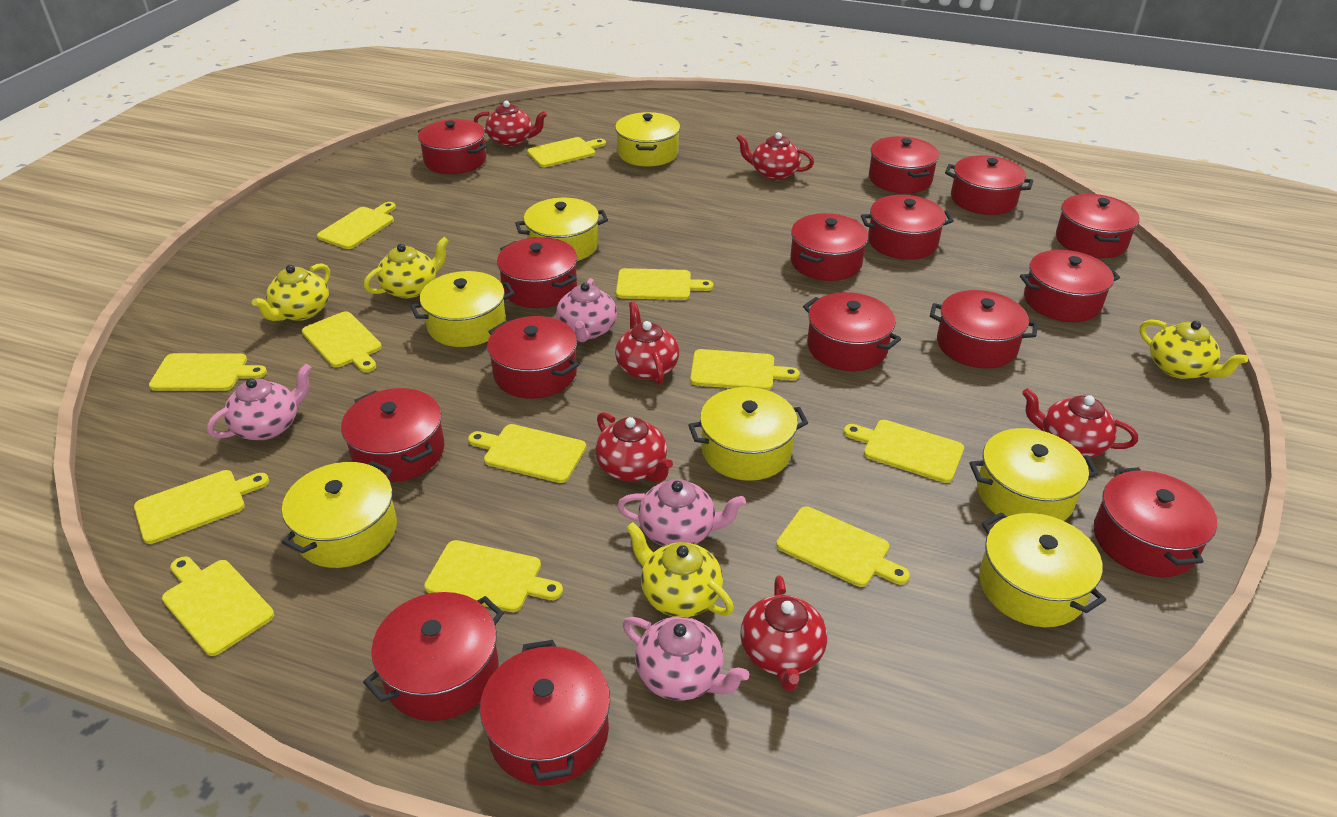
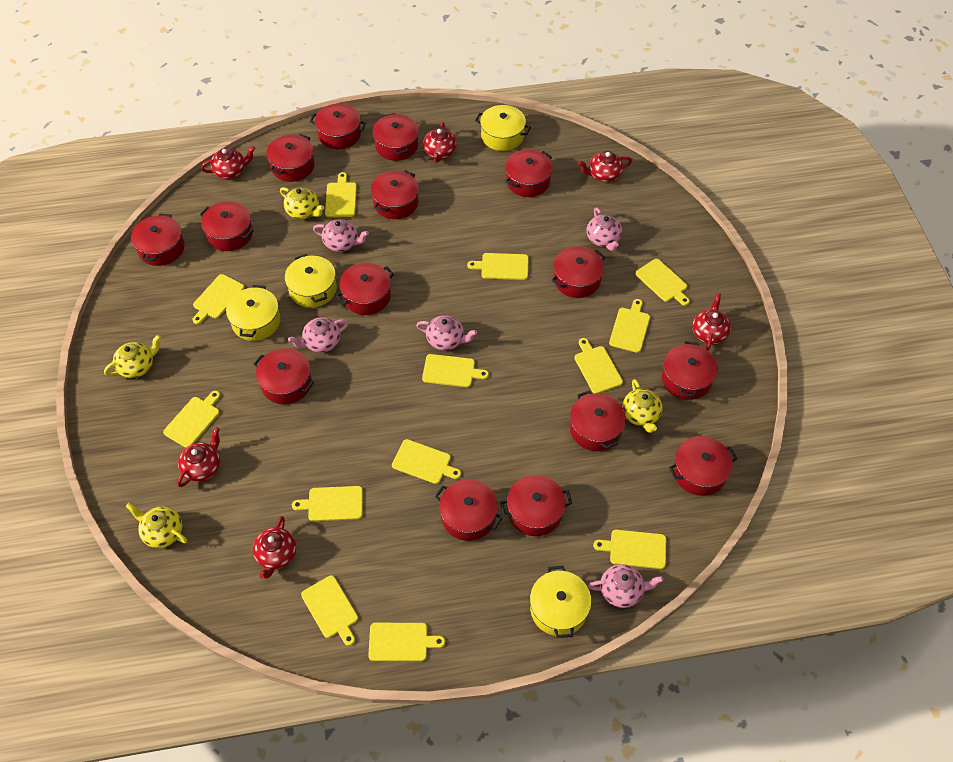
pink teapot: 4 -> 5
yellow cutting board: 12 -> 13
yellow pot: 7 -> 4

